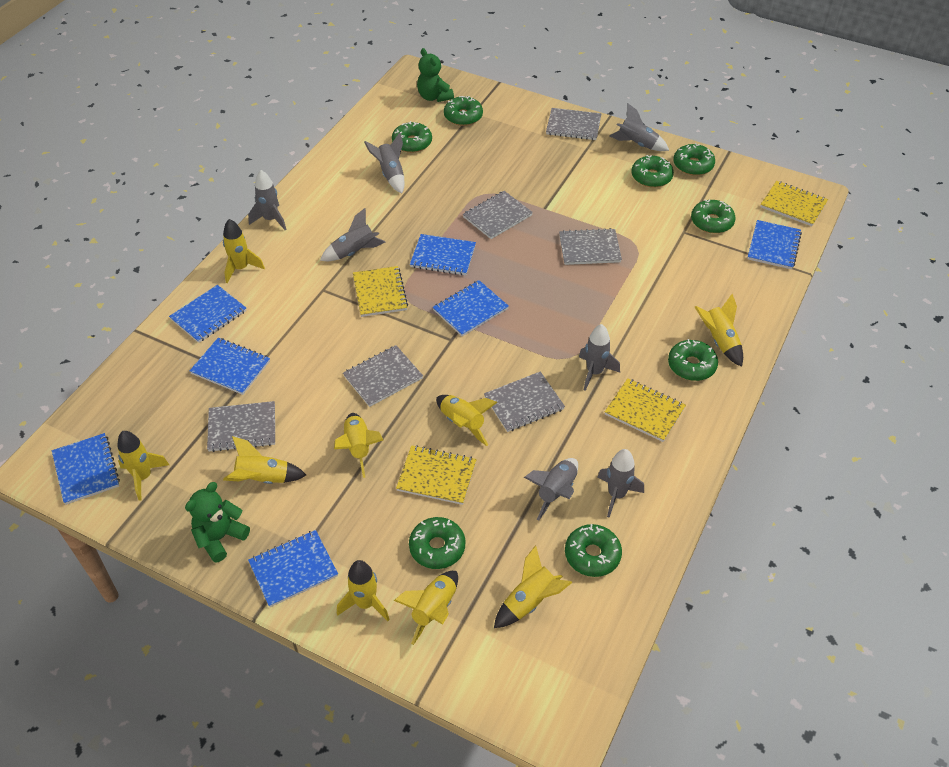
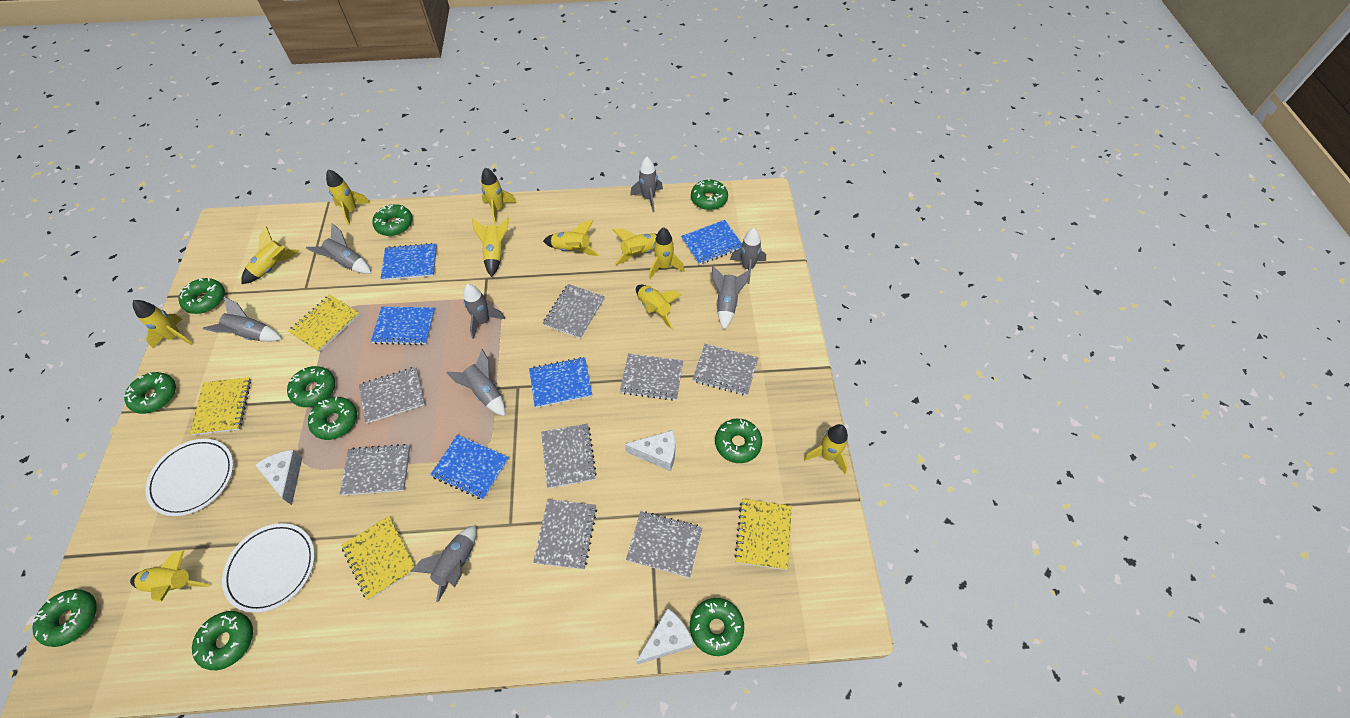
blue notebook: 7 -> 5
green donut: 8 -> 10
green teddy bear: 2 -> 0
grey notebook: 6 -> 8
grey rocket: 7 -> 8
white cheese: 0 -> 3
white plate: 0 -> 2
yellow rocket: 9 -> 11

